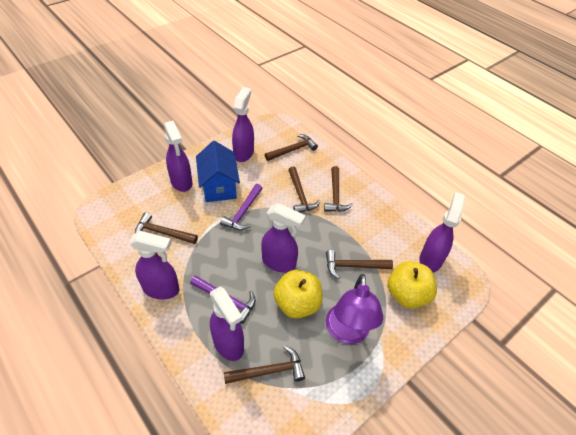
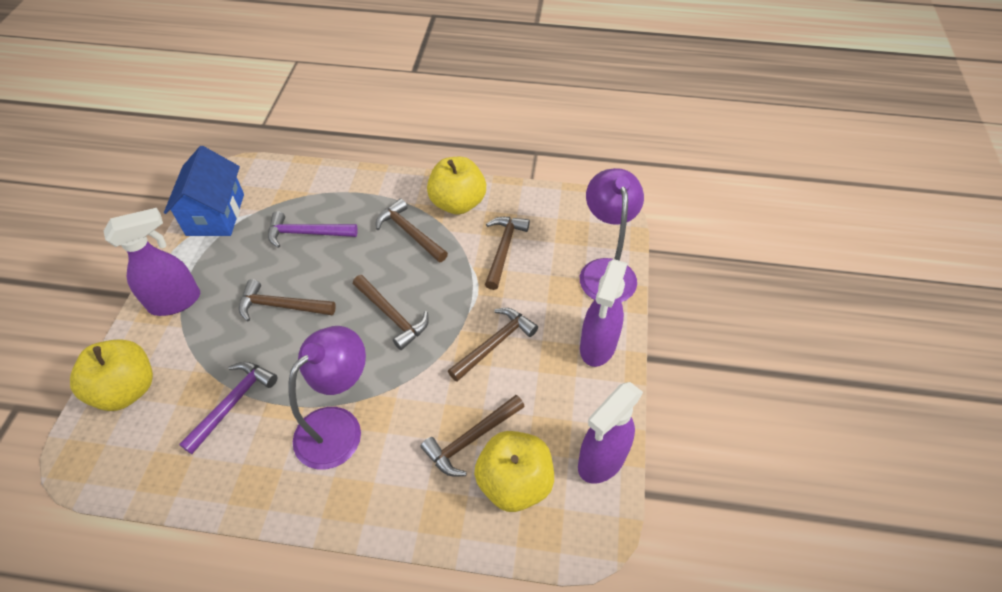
purple lamp: 1 -> 2
purple spray bottle: 6 -> 3
yellow apple: 2 -> 3

